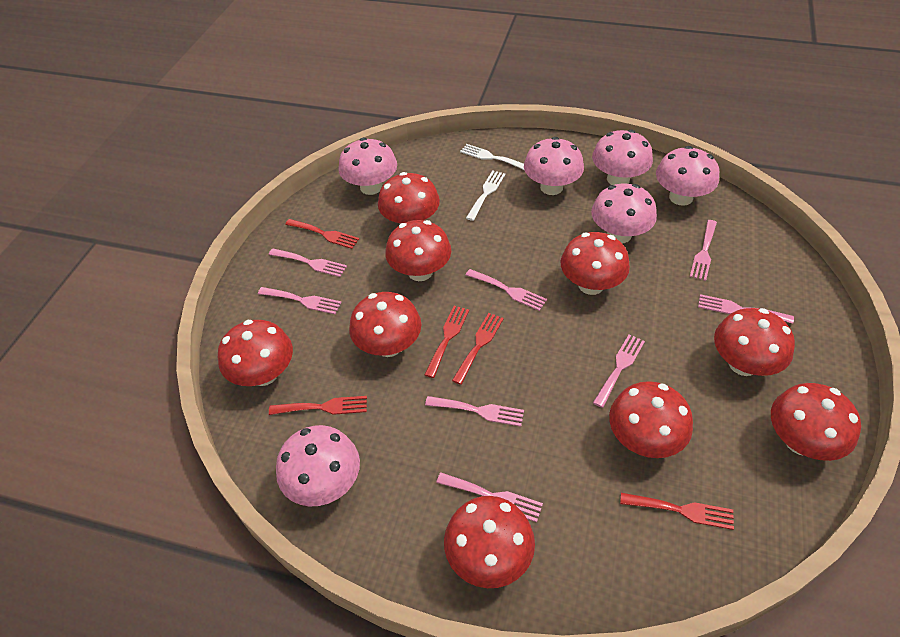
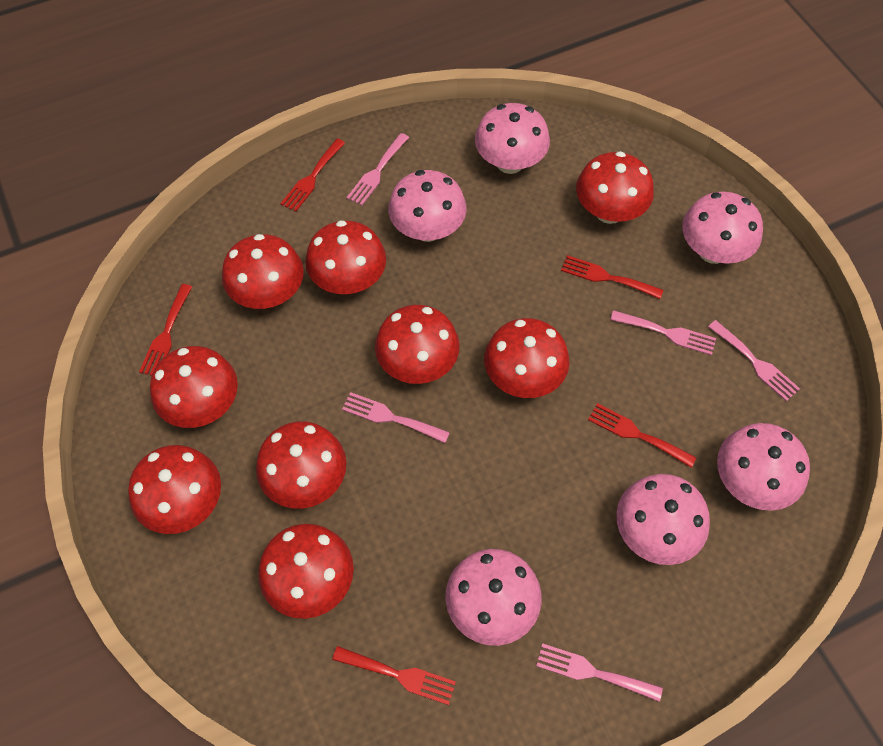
pink fork: 8 -> 5
white fork: 2 -> 0

